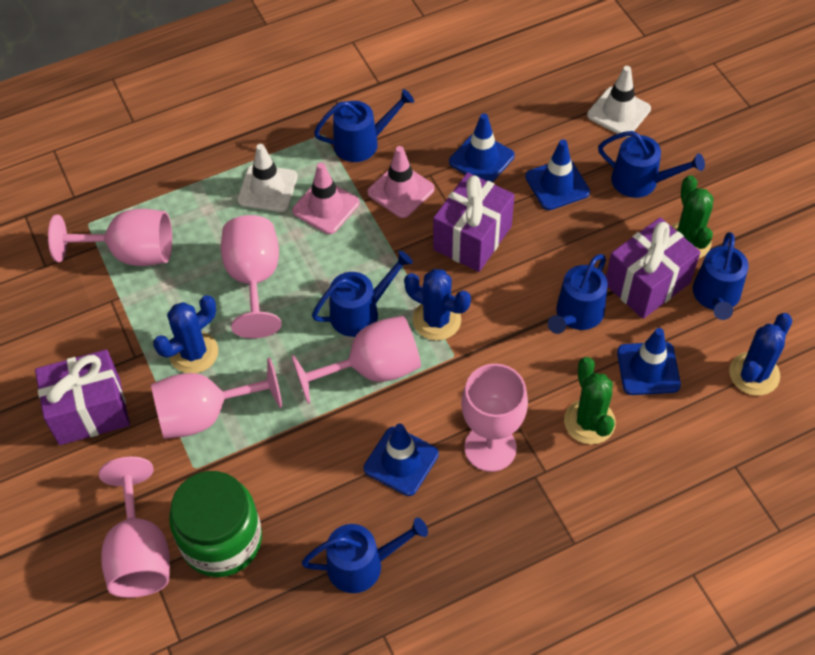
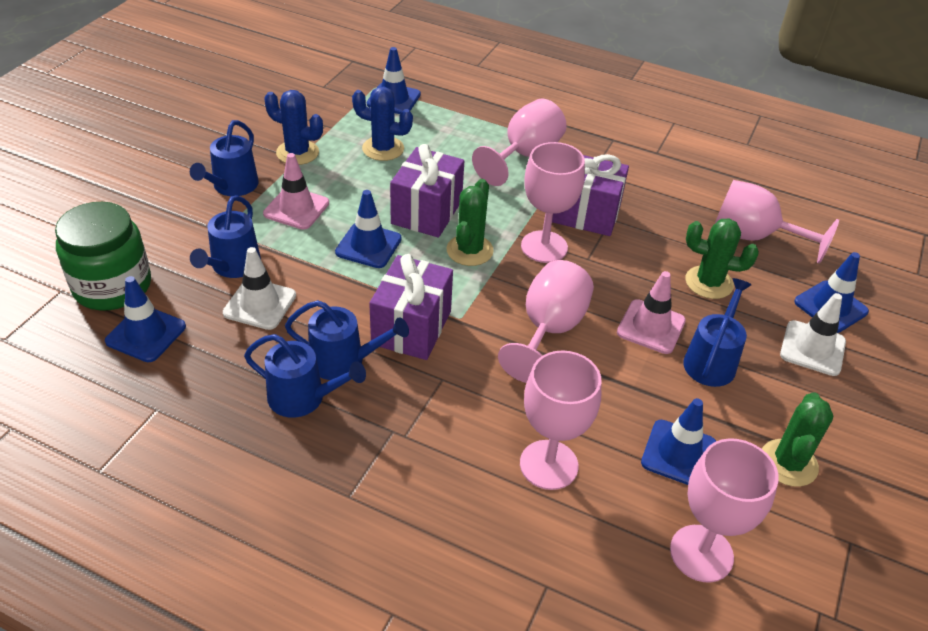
blue cactus: 3 -> 2
blue traffic cone: 4 -> 5
blue watering can: 6 -> 5
green cactus: 2 -> 3

